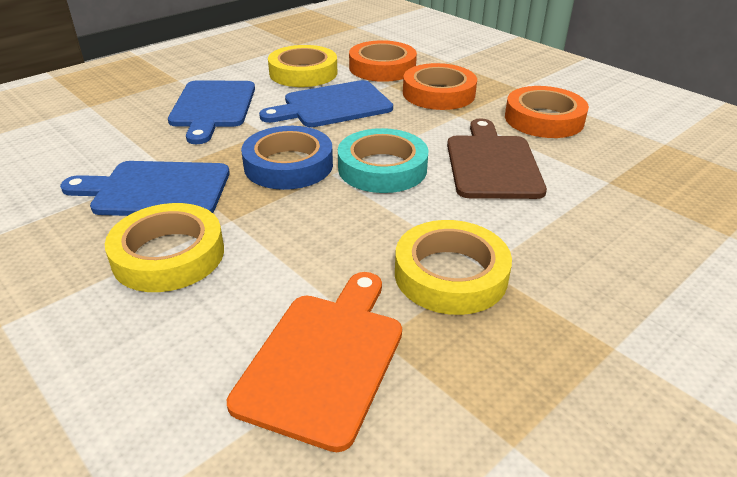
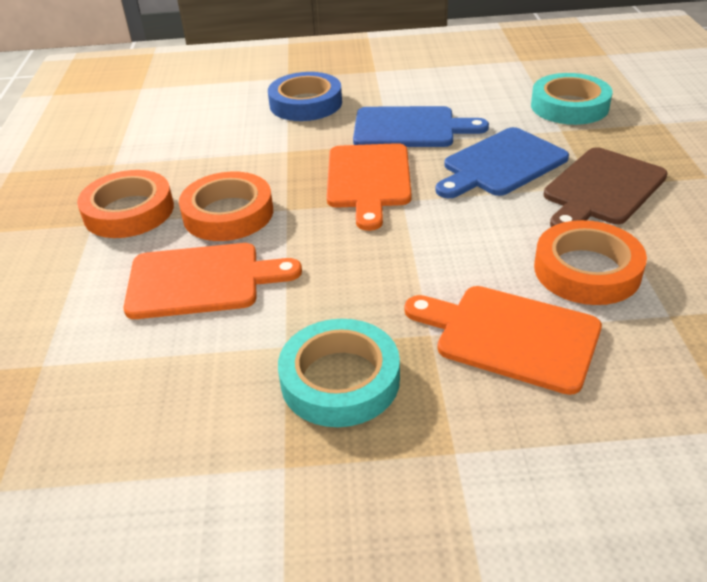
blue cutting board: 3 -> 2
orange cutting board: 1 -> 3
turquoise tape: 1 -> 2
yellow tape: 3 -> 0

